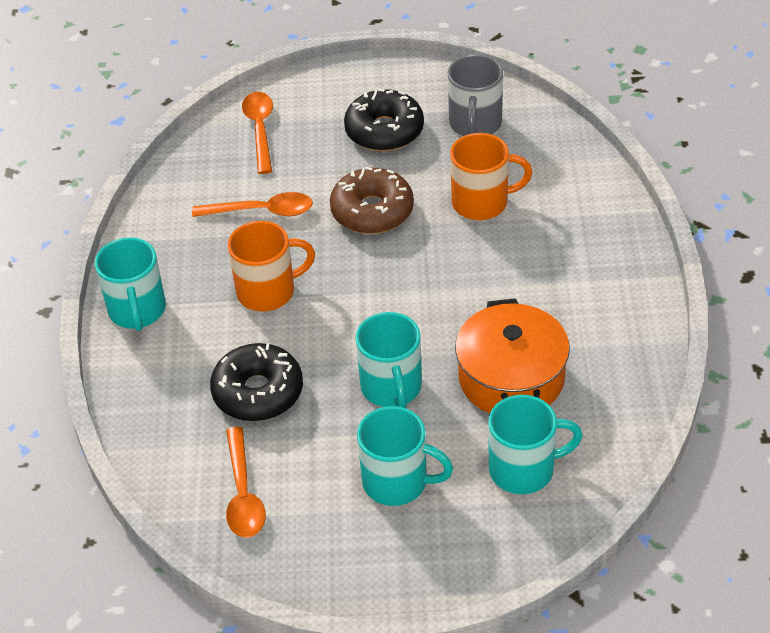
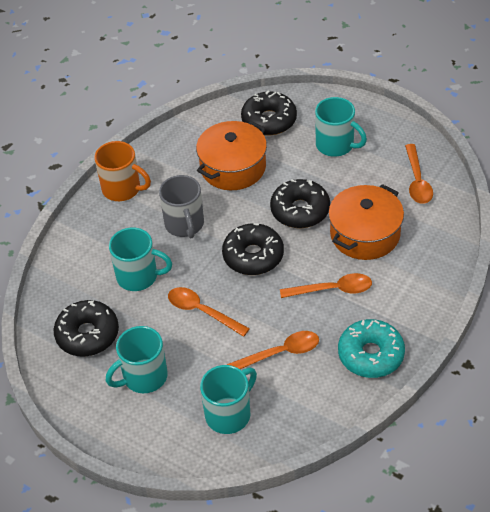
black donut: 2 -> 4
brown donut: 1 -> 0
orange mug: 2 -> 1
orange pot: 1 -> 2
orange spoon: 3 -> 4
turquoise donut: 0 -> 1

